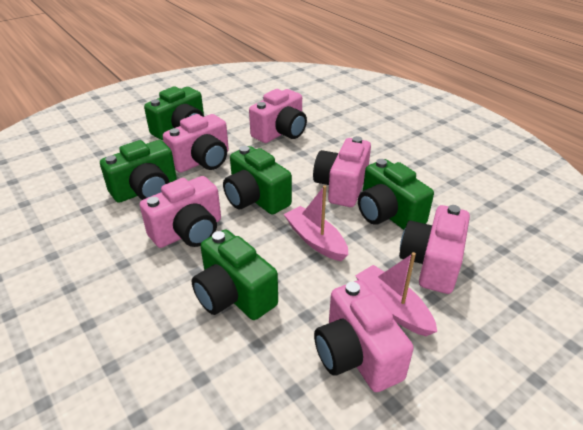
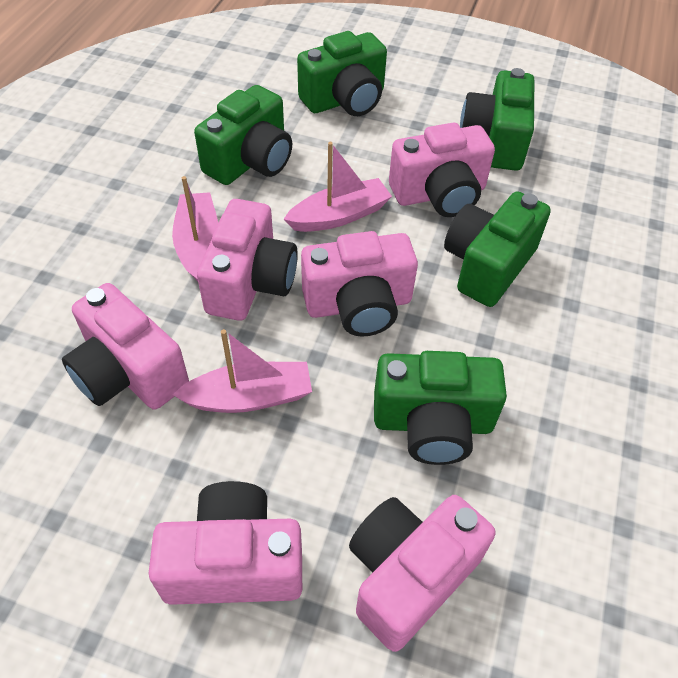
pink boat: 2 -> 3

